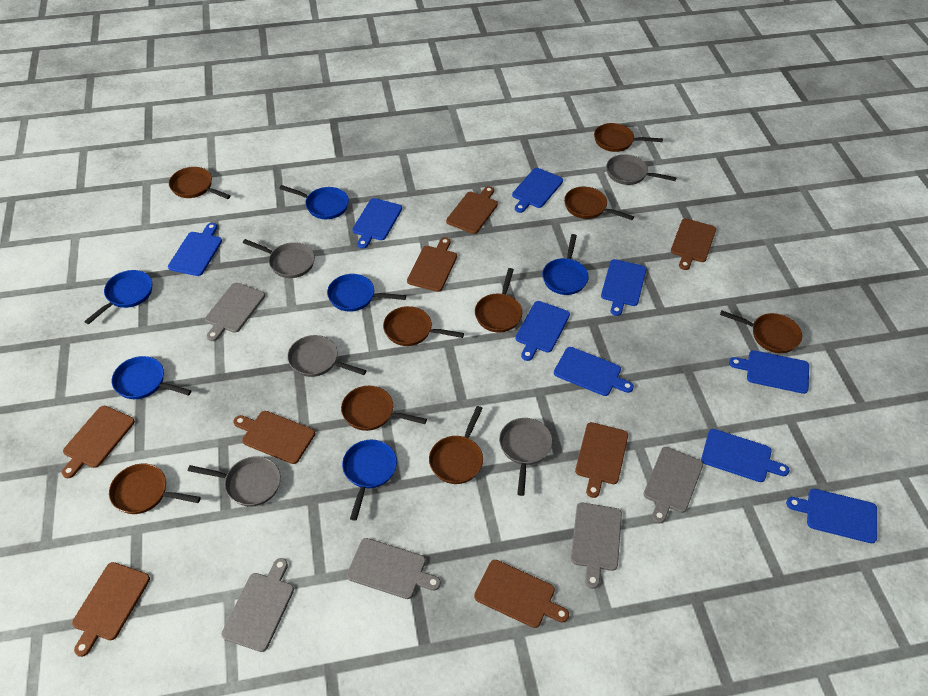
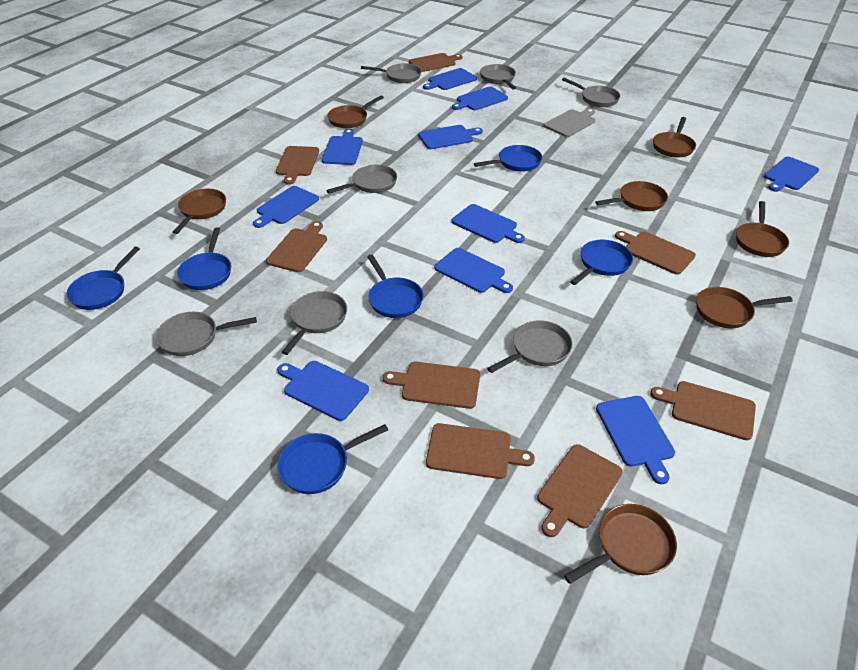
blue cutting board: 9 -> 10
brown pan: 9 -> 7
grey cutting board: 5 -> 1
grey pan: 5 -> 7

